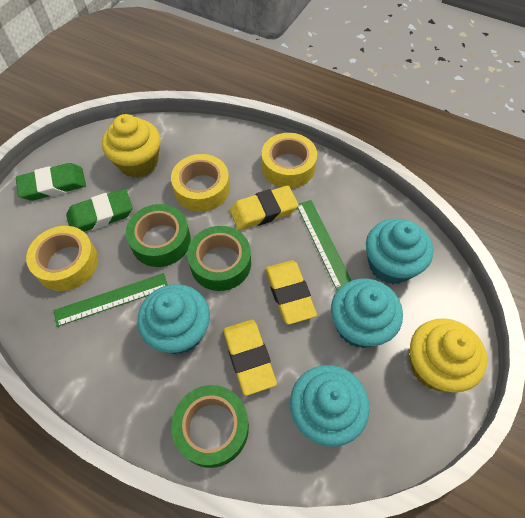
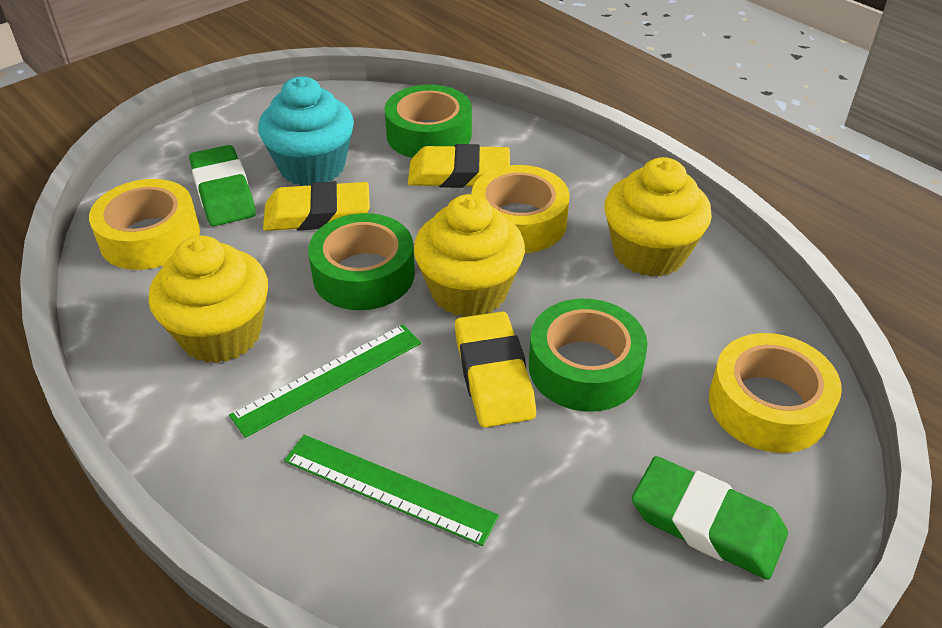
turquoise cupcake: 4 -> 1
yellow cupcake: 2 -> 3

